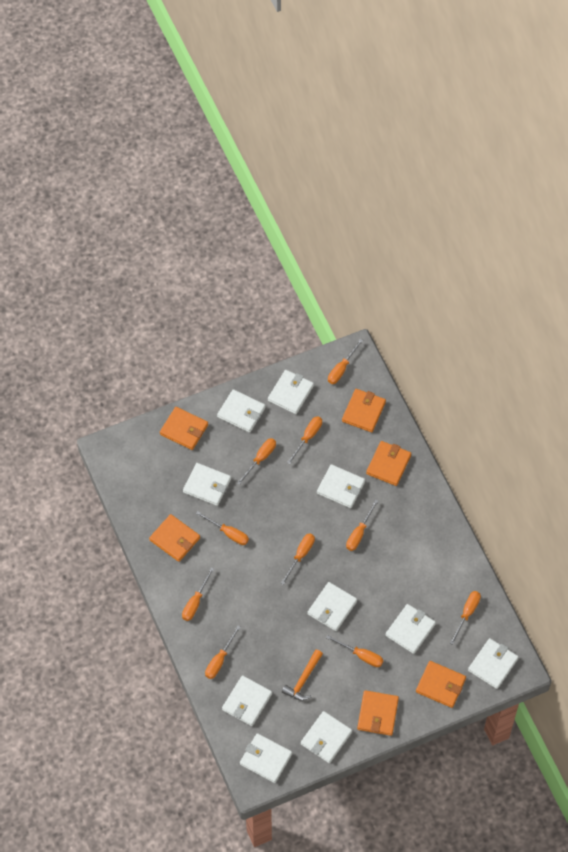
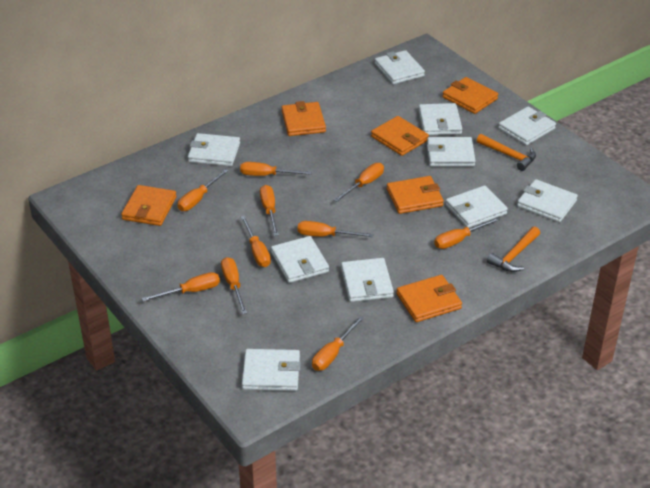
orange hammer: 1 -> 2

